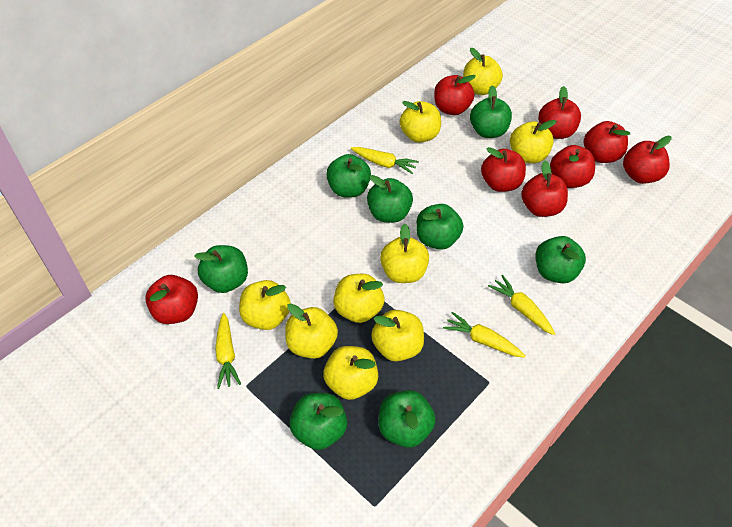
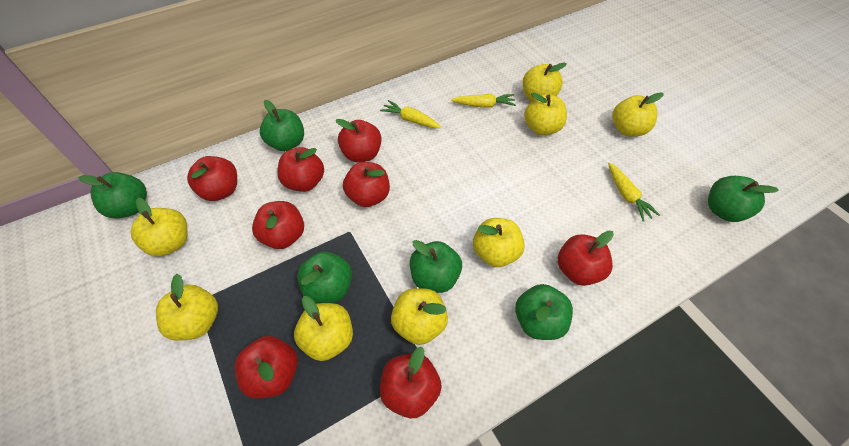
green apple: 8 -> 6
yellow apple: 9 -> 8
yellow carrot: 4 -> 3

